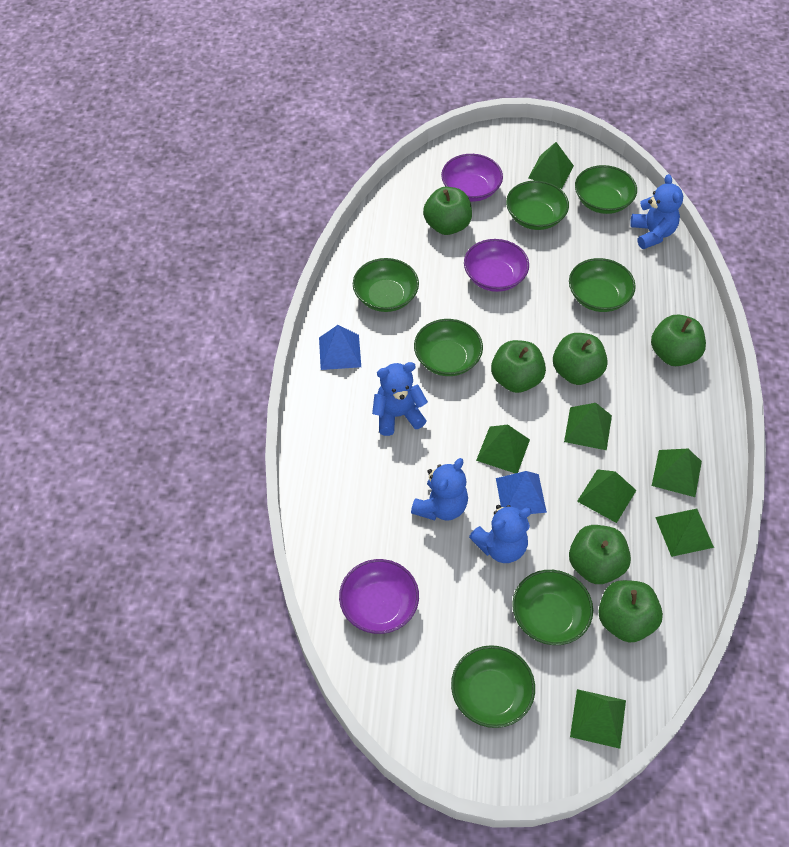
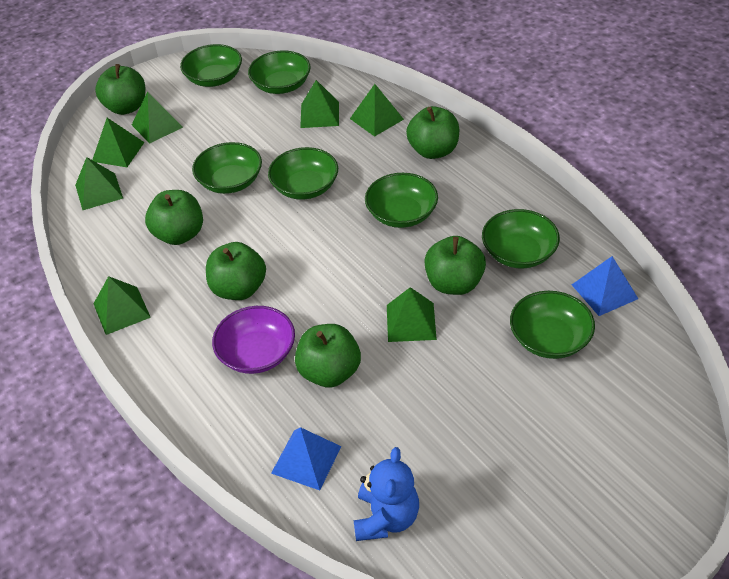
blue teddy bear: 4 -> 1
purple bowl: 3 -> 1

